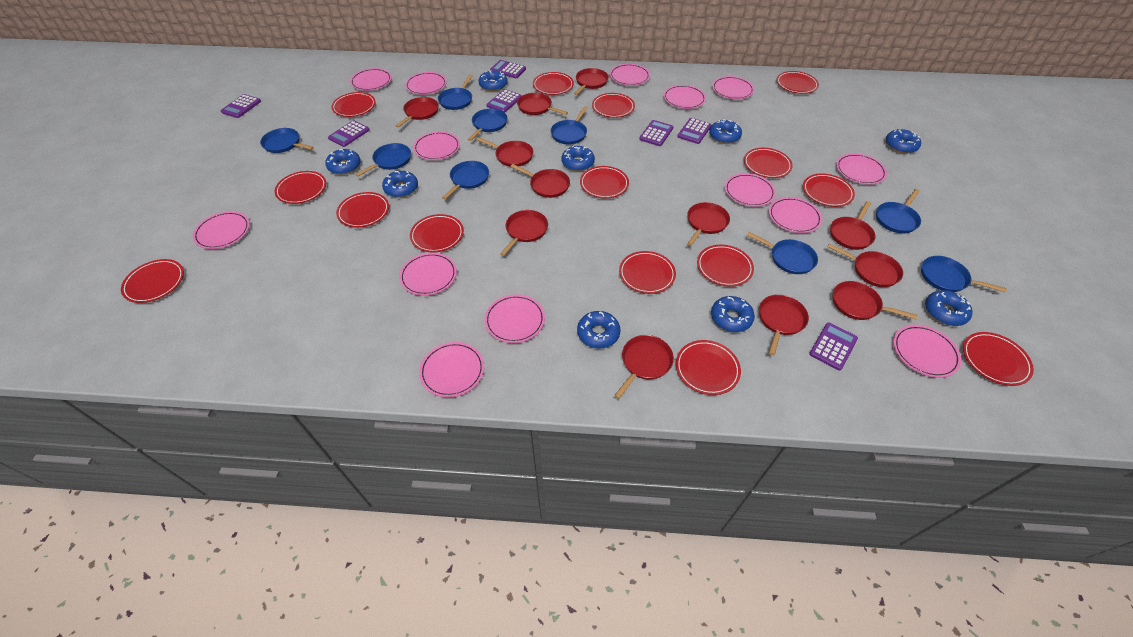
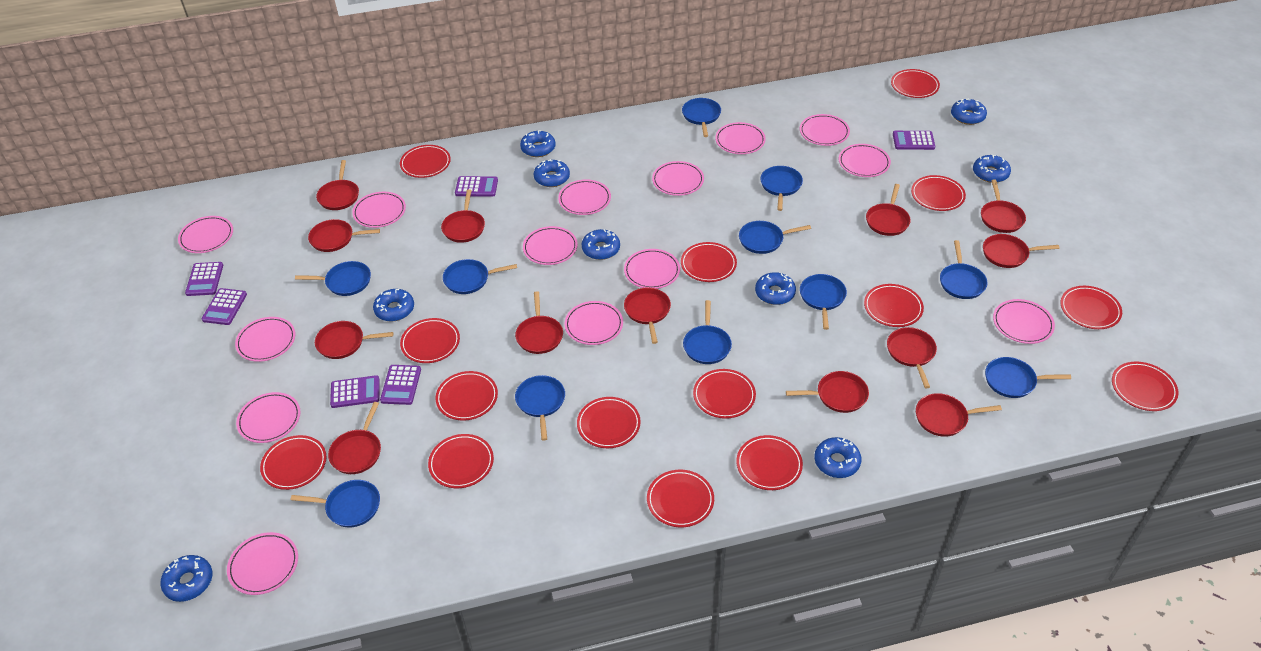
blue pan: 9 -> 11
purple calculator: 7 -> 6
red pan: 12 -> 13

